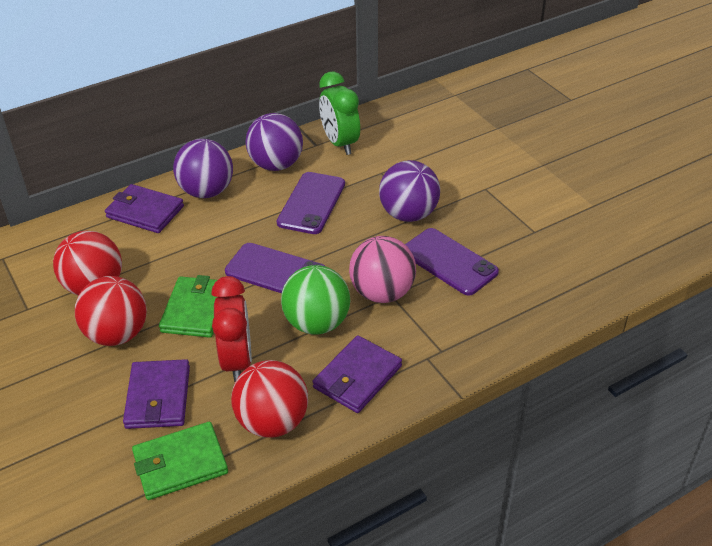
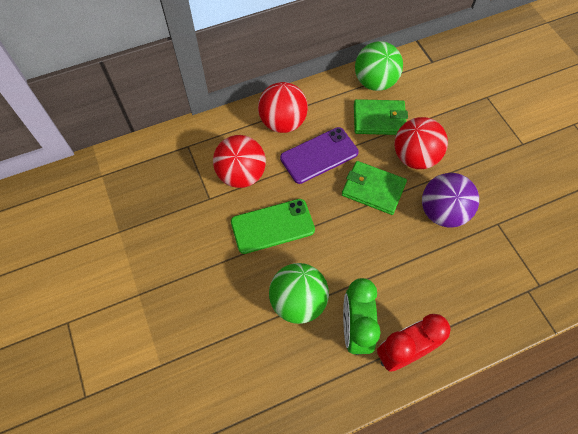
green ball: 1 -> 2
green phone: 0 -> 1
pink ball: 1 -> 0
purple ball: 3 -> 1
purple phone: 3 -> 1
purple wallet: 3 -> 0

